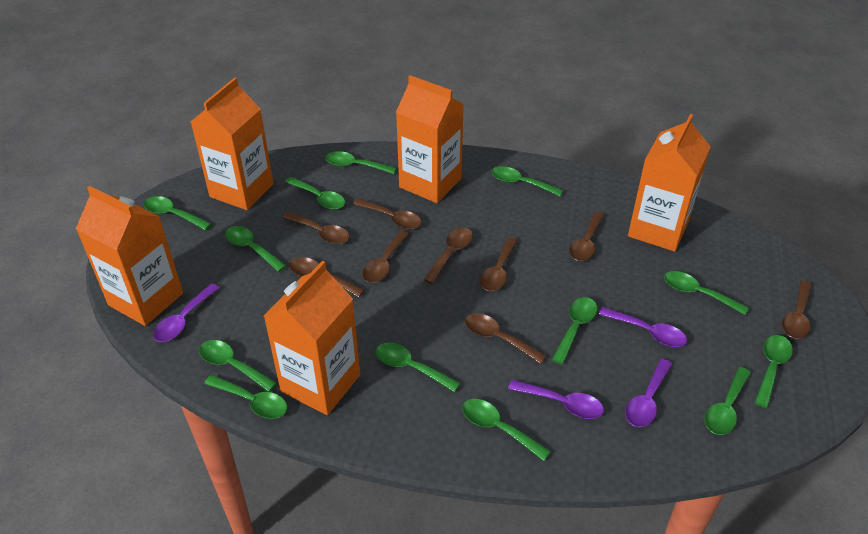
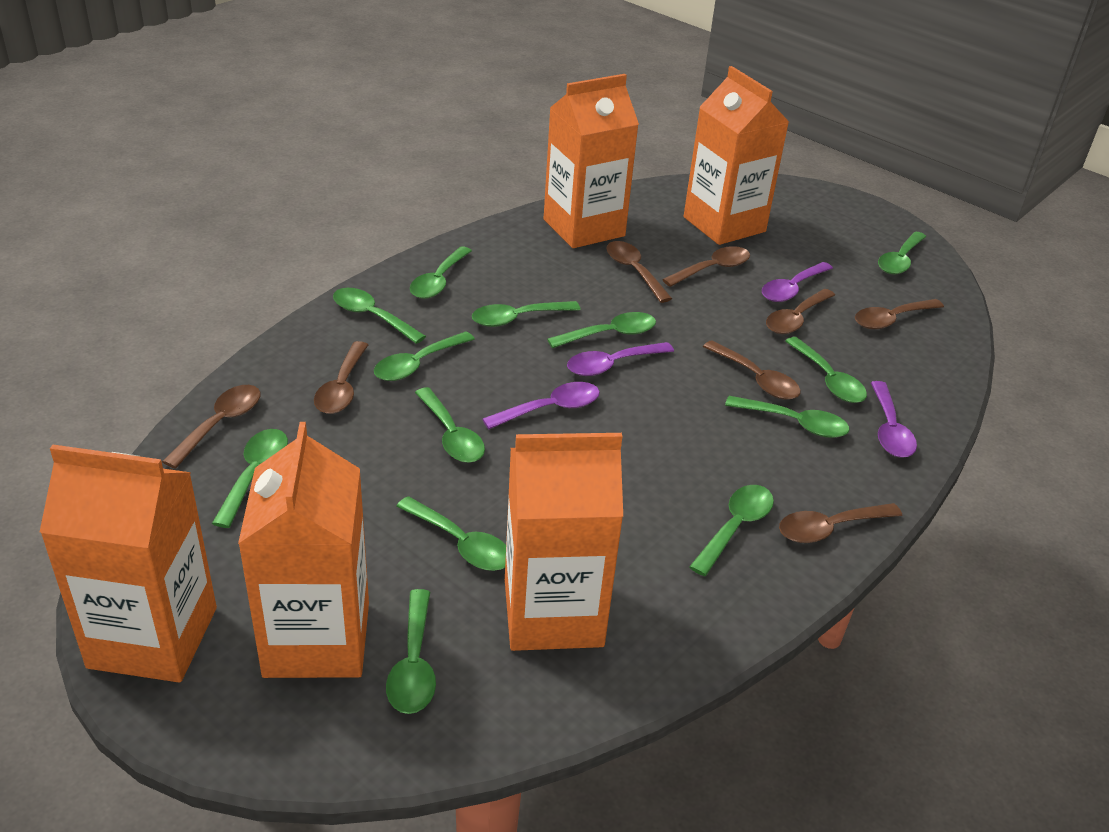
brown spoon: 9 -> 8

